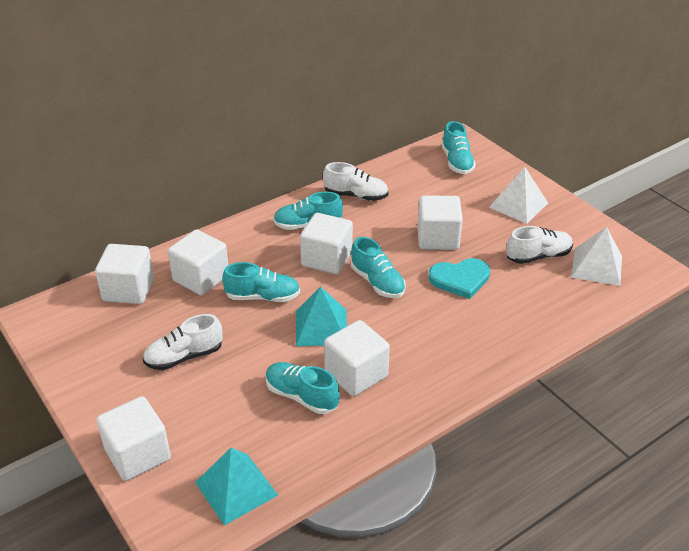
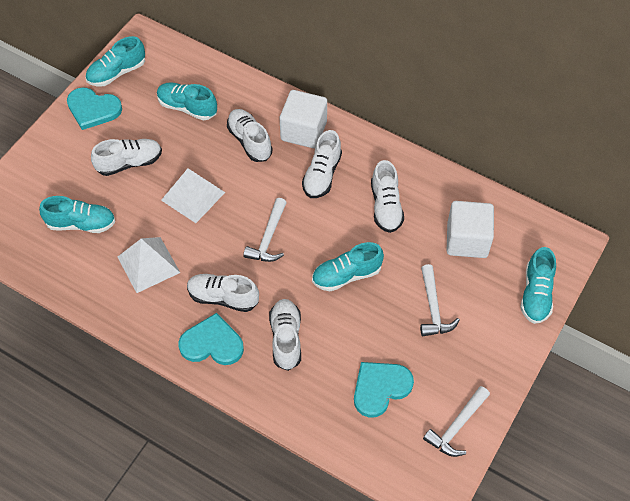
turquoise heart: 1 -> 3
turquoise pyramid: 2 -> 0
white cube: 6 -> 2
white hammer: 0 -> 3
white shoe: 3 -> 6

